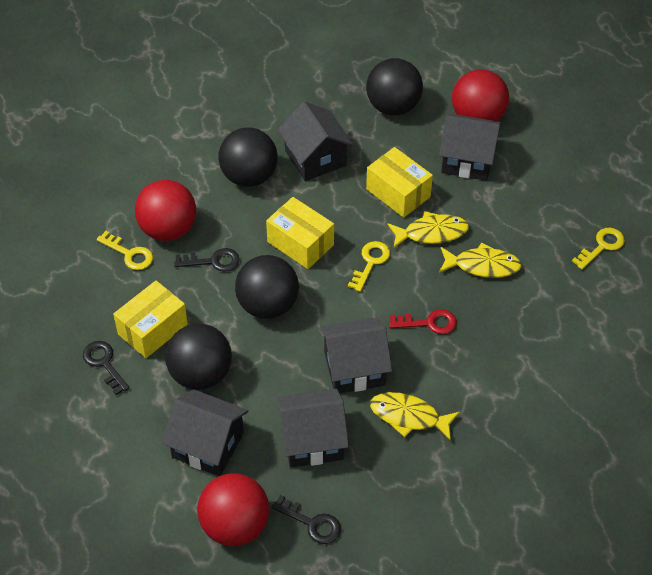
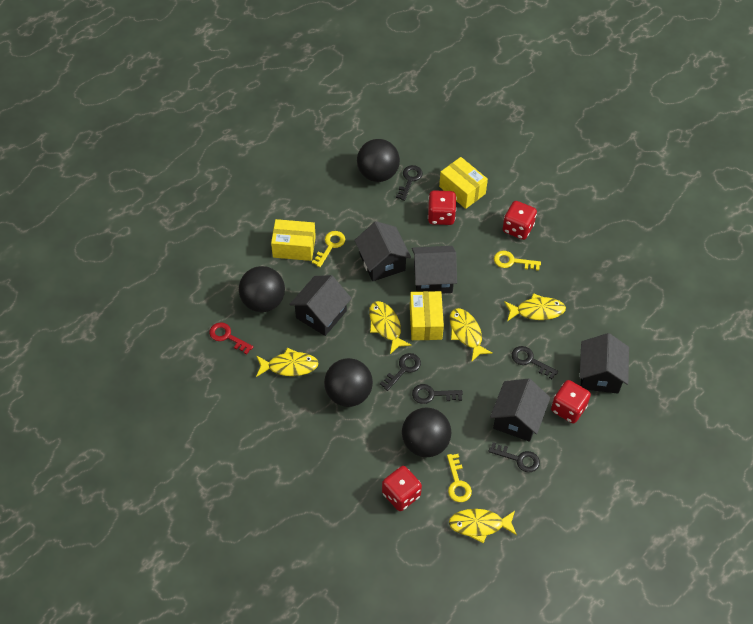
black key: 3 -> 5
red ball: 3 -> 0
red dice: 0 -> 4
yellow fish: 3 -> 5

